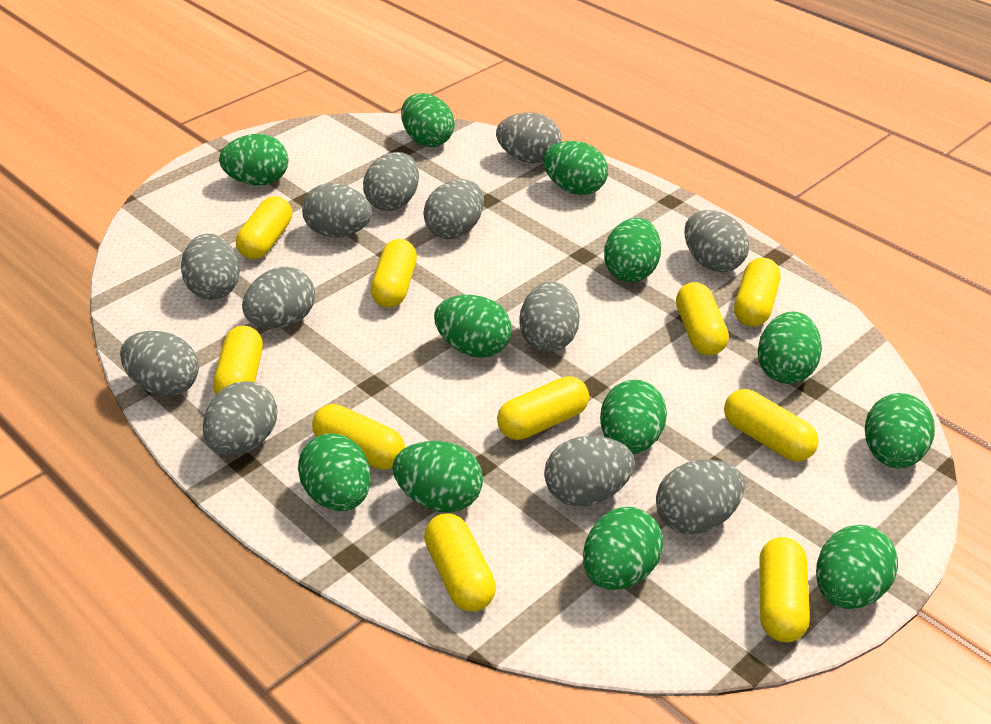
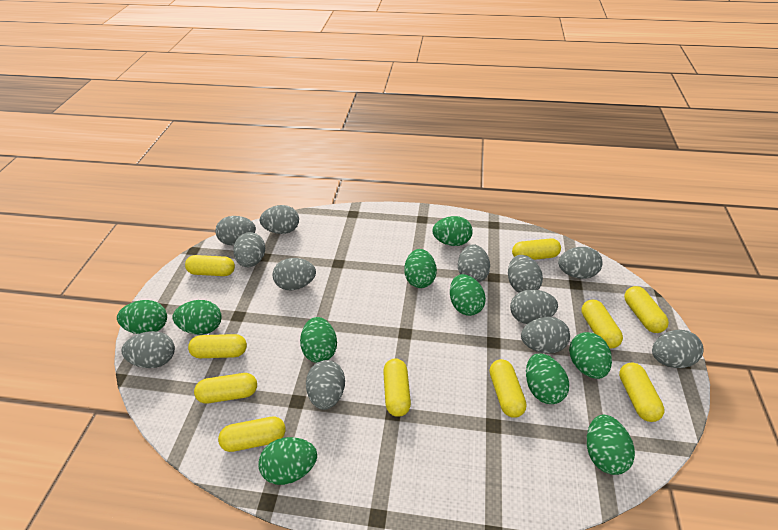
green egg: 12 -> 10

